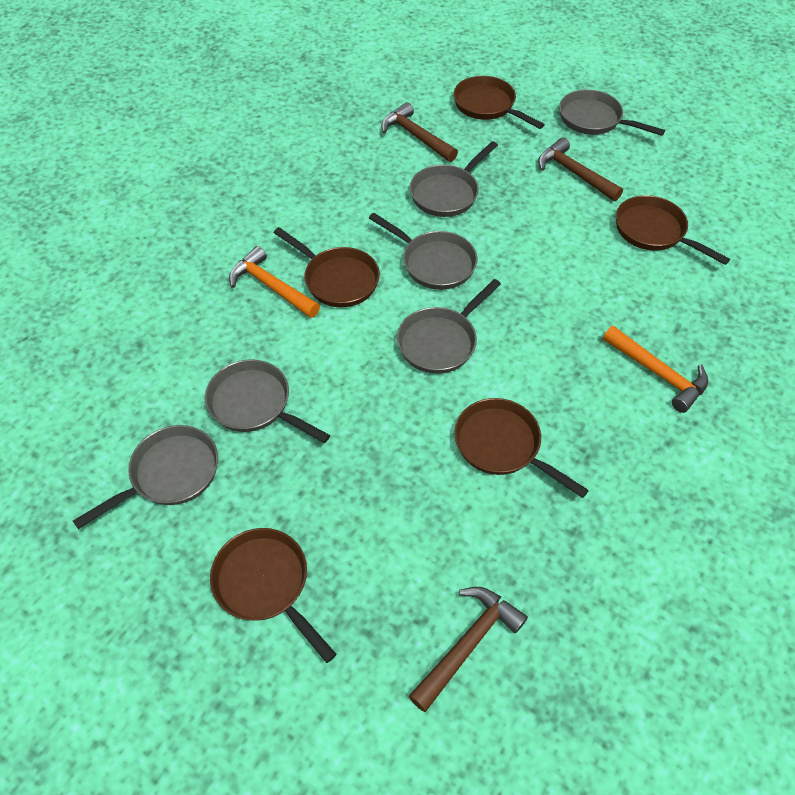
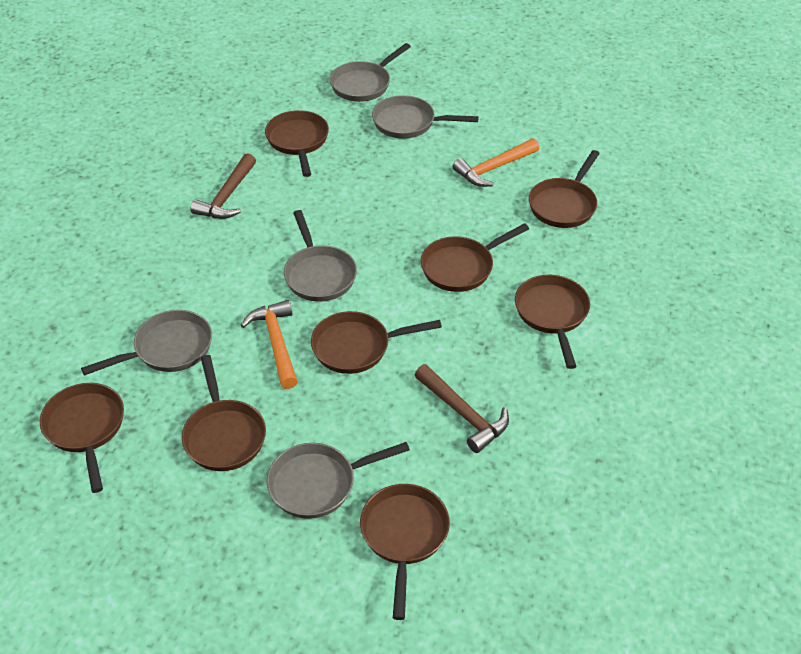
brown hammer: 3 -> 2
brown pan: 5 -> 8
grey pan: 6 -> 5

